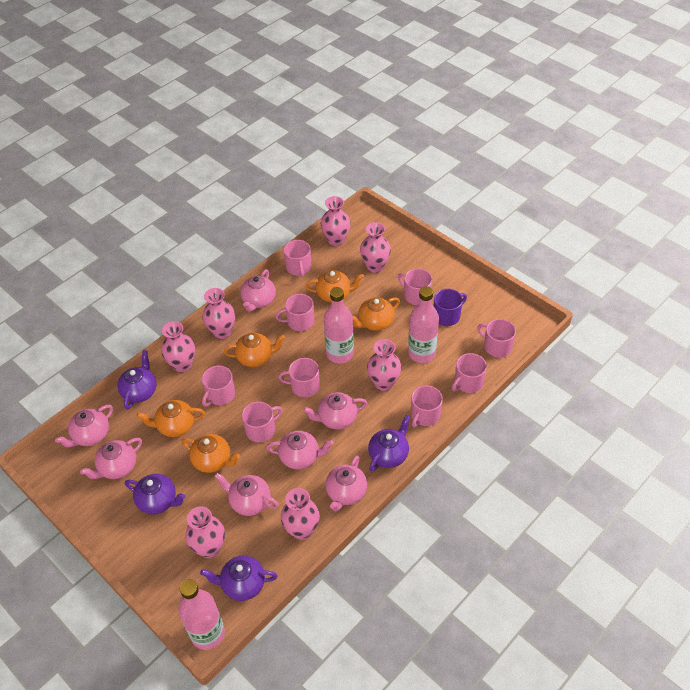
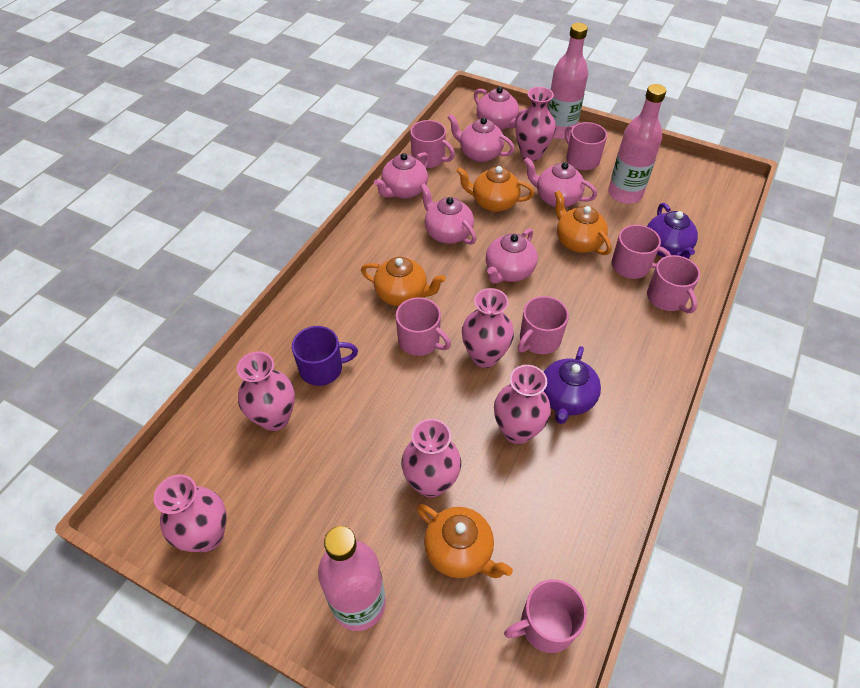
orange teapot: 5 -> 4
pink mug: 9 -> 7
pink teapot: 7 -> 6
pink vase: 7 -> 6
purple teapot: 4 -> 2

